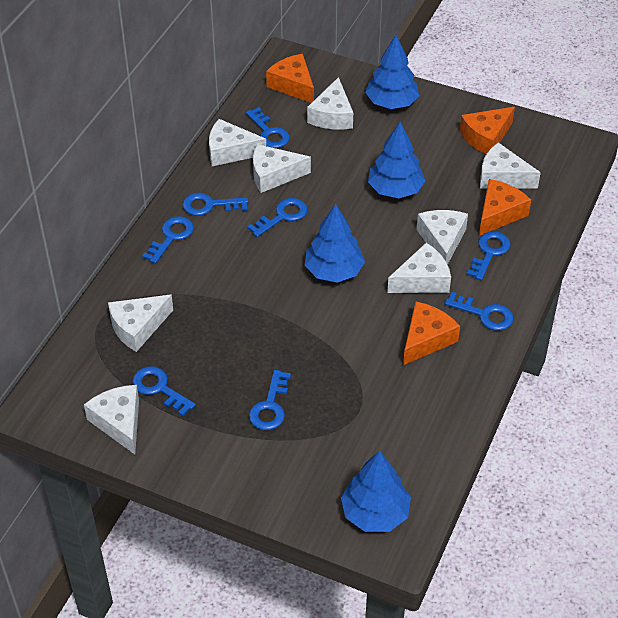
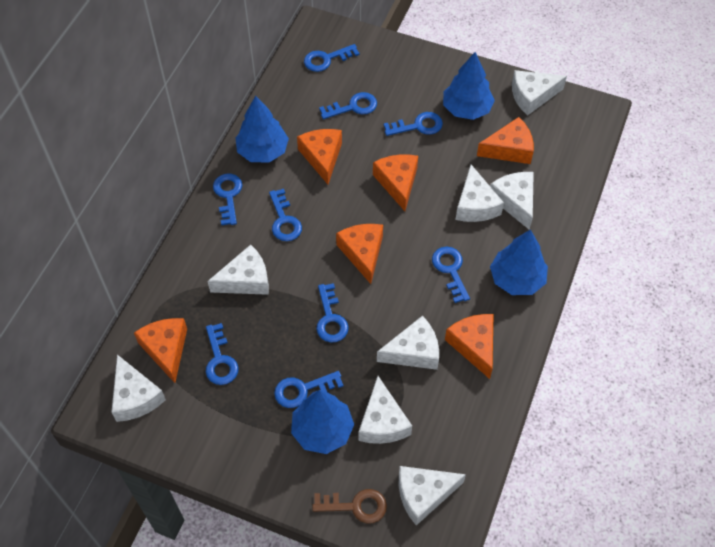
blue key: 8 -> 9
brown key: 0 -> 1
orange cheese: 4 -> 6

